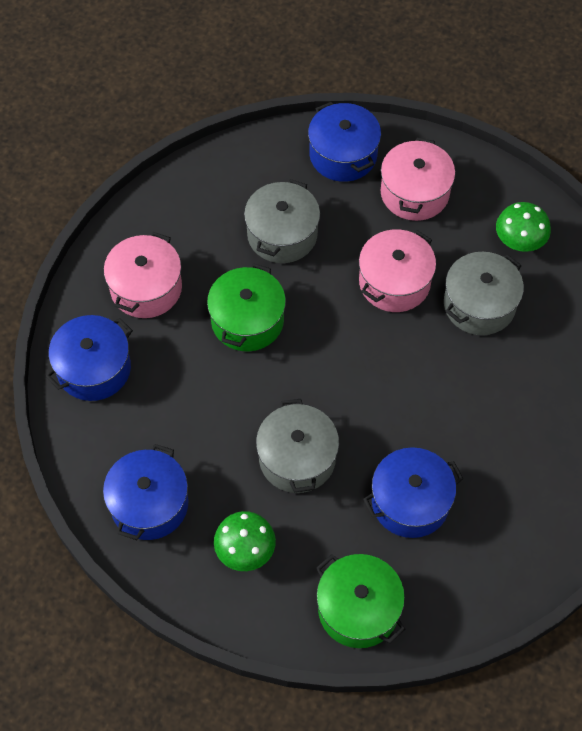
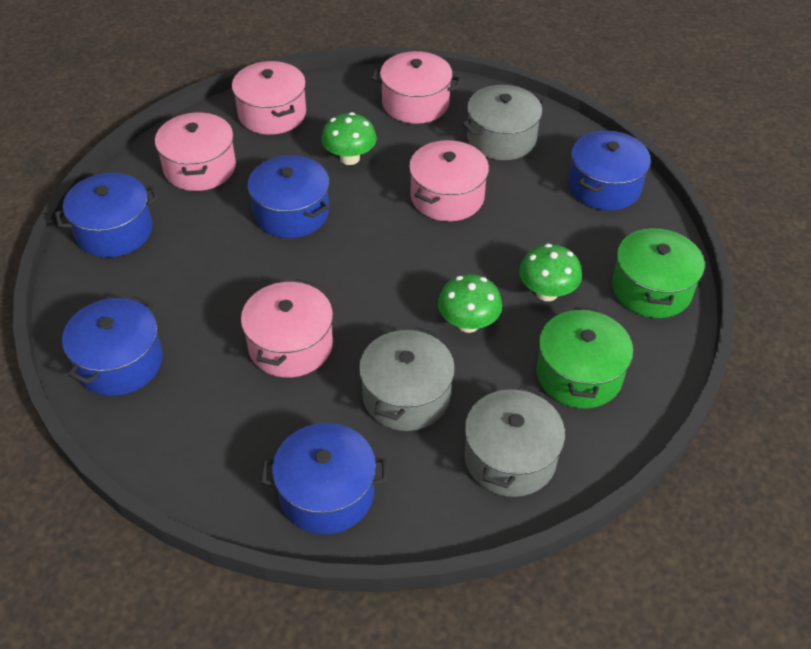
blue pot: 4 -> 5
green mushroom: 2 -> 3
pink pot: 3 -> 5

